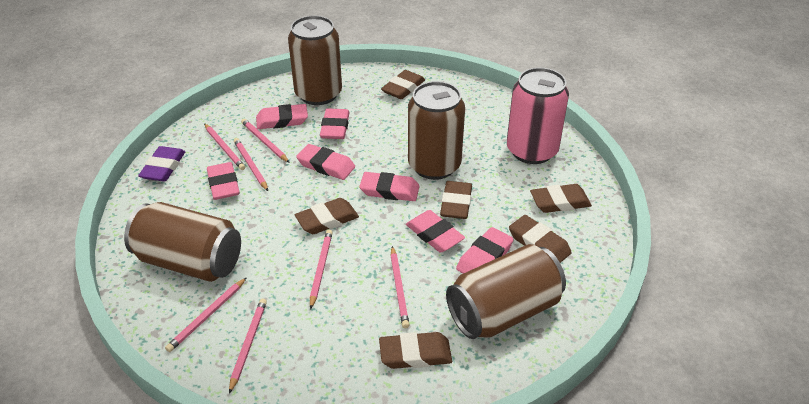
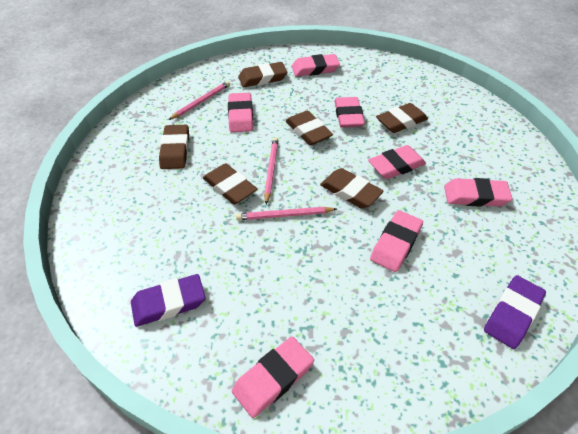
brown can: 4 -> 0
pink can: 1 -> 0
pink pencil: 7 -> 3
purple eraser: 1 -> 2

